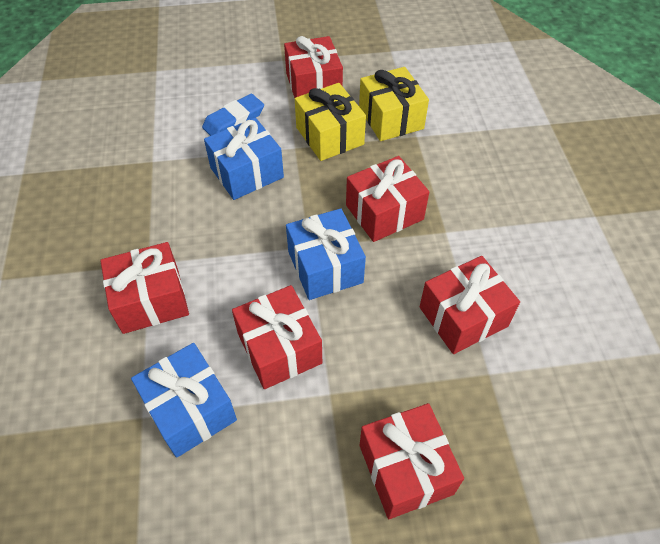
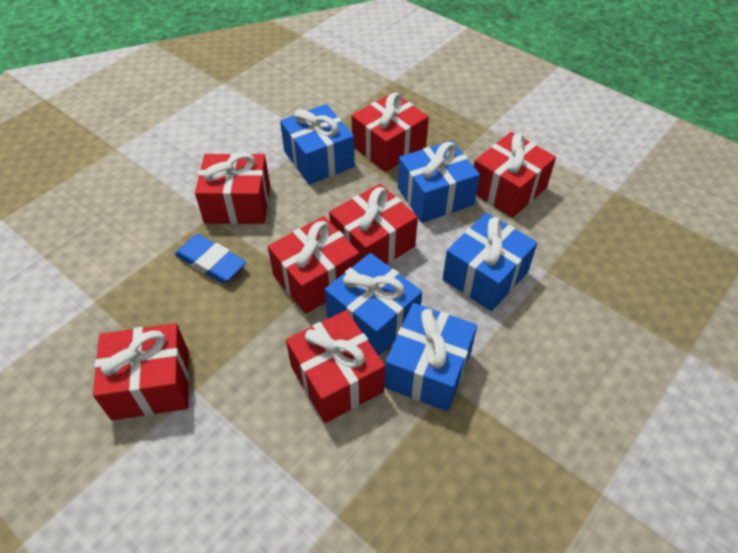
blue gift: 3 -> 5
red gift: 6 -> 7
yellow gift: 2 -> 0

